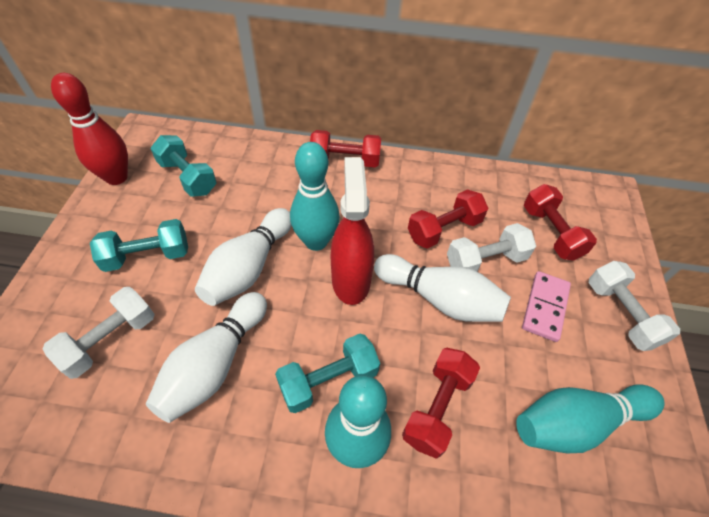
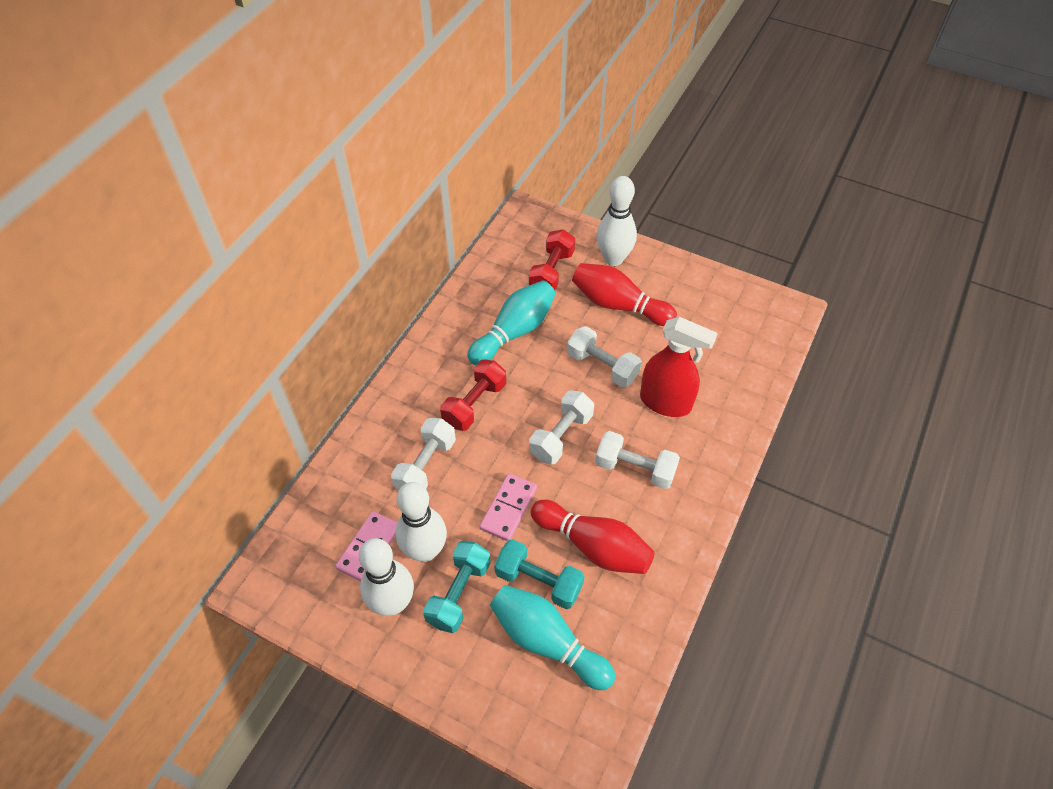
pink domino: 1 -> 2
red bowling pin: 1 -> 2
red dumbbell: 4 -> 2
turquoise bowling pin: 3 -> 2
turquoise dumbbell: 3 -> 2
white dumbbell: 3 -> 4

